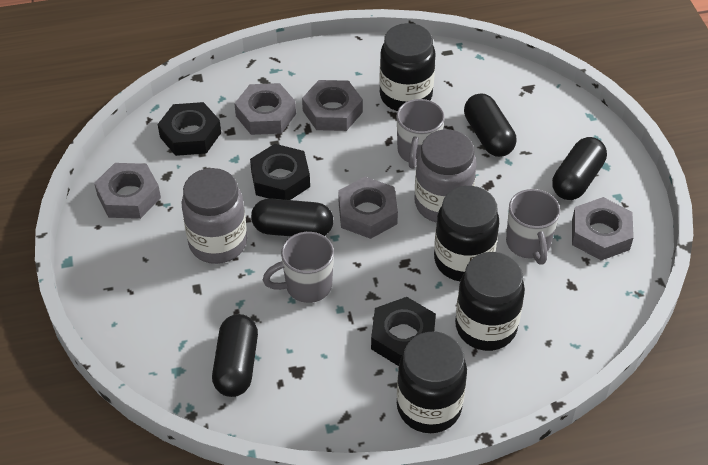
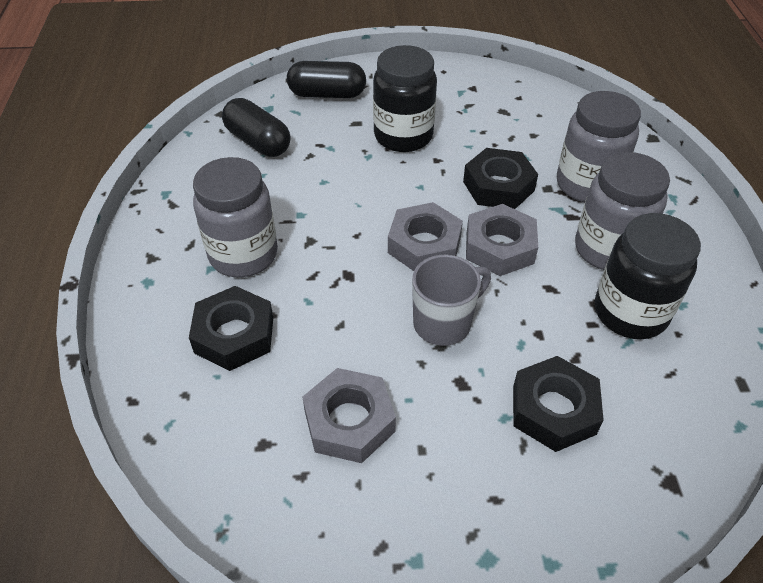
black capsule: 4 -> 2
black jar: 4 -> 2
grey jar: 2 -> 3
grey mug: 3 -> 1
grey nut: 5 -> 3

